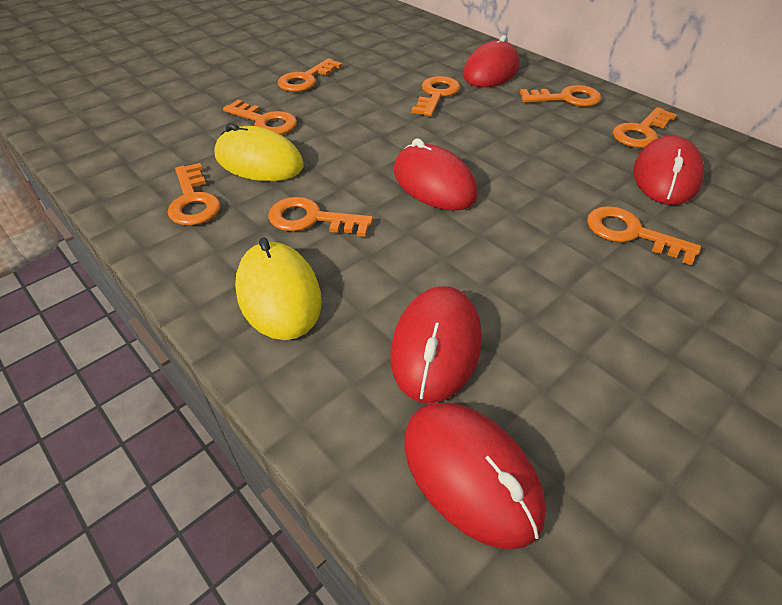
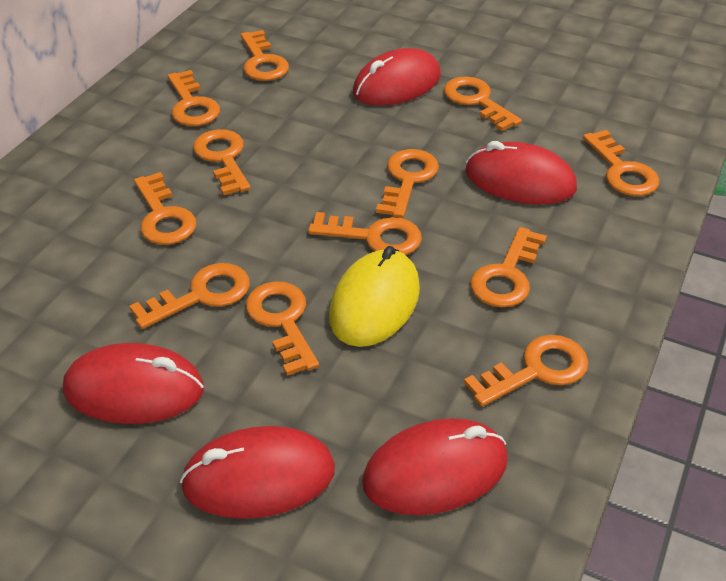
orange key: 8 -> 12
yellow mouse: 2 -> 1

